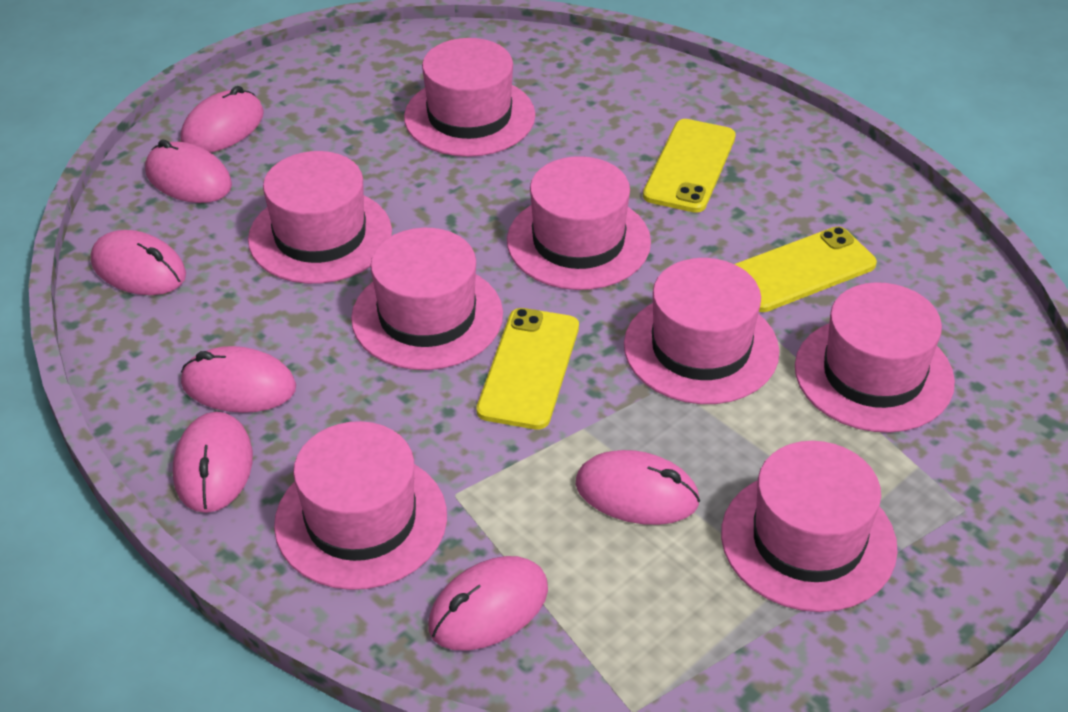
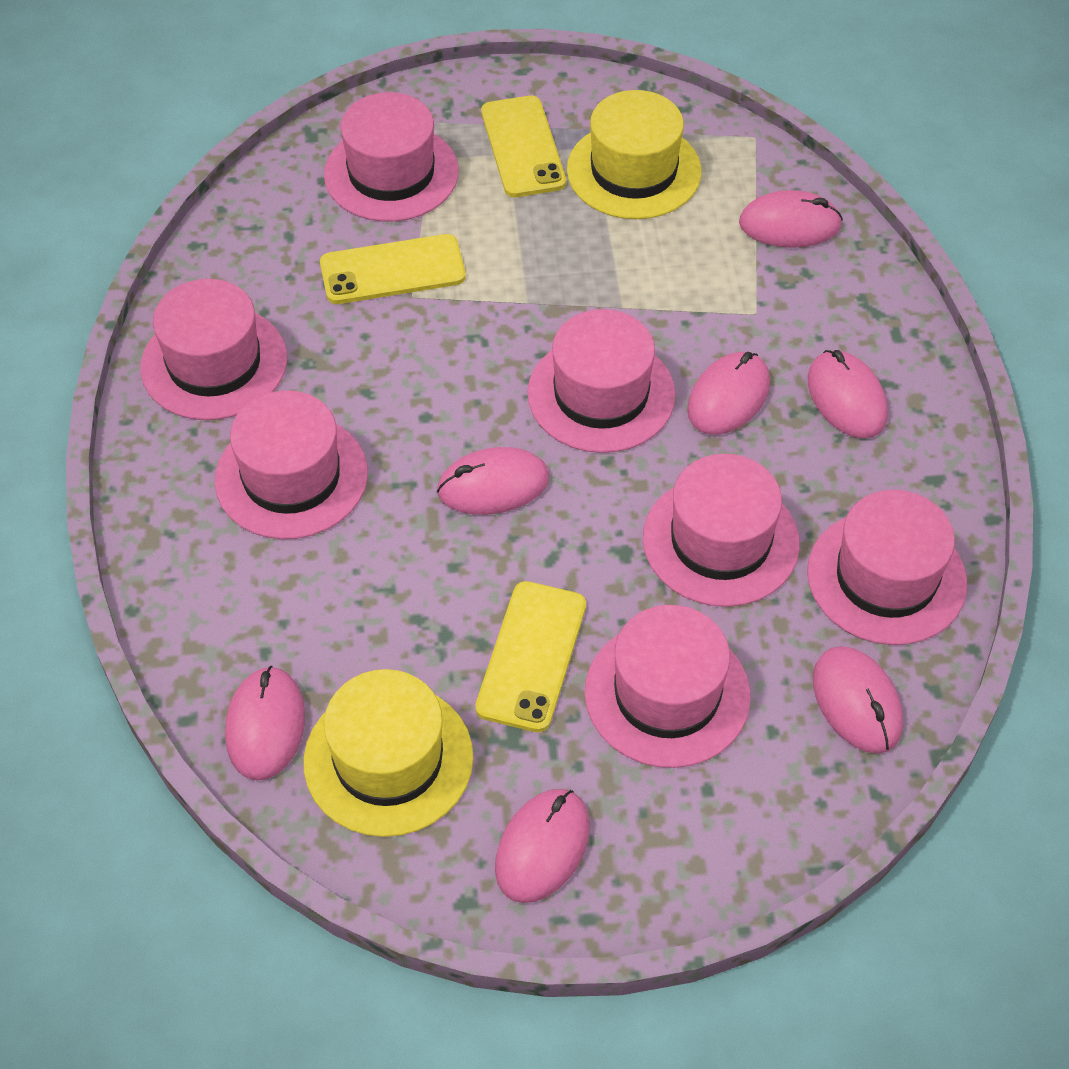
pink hat: 8 -> 7
yellow hat: 0 -> 2

